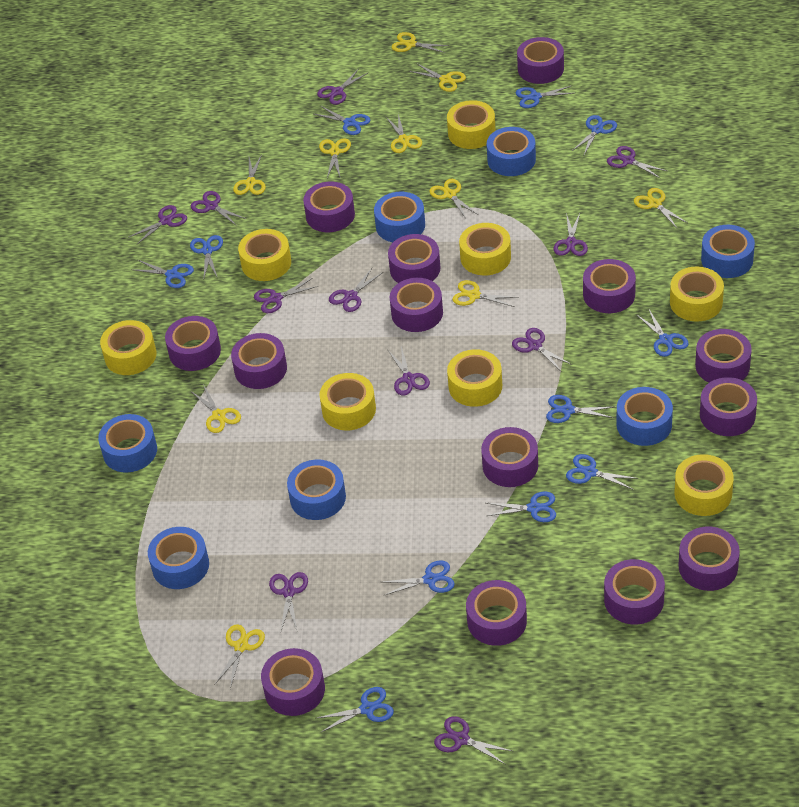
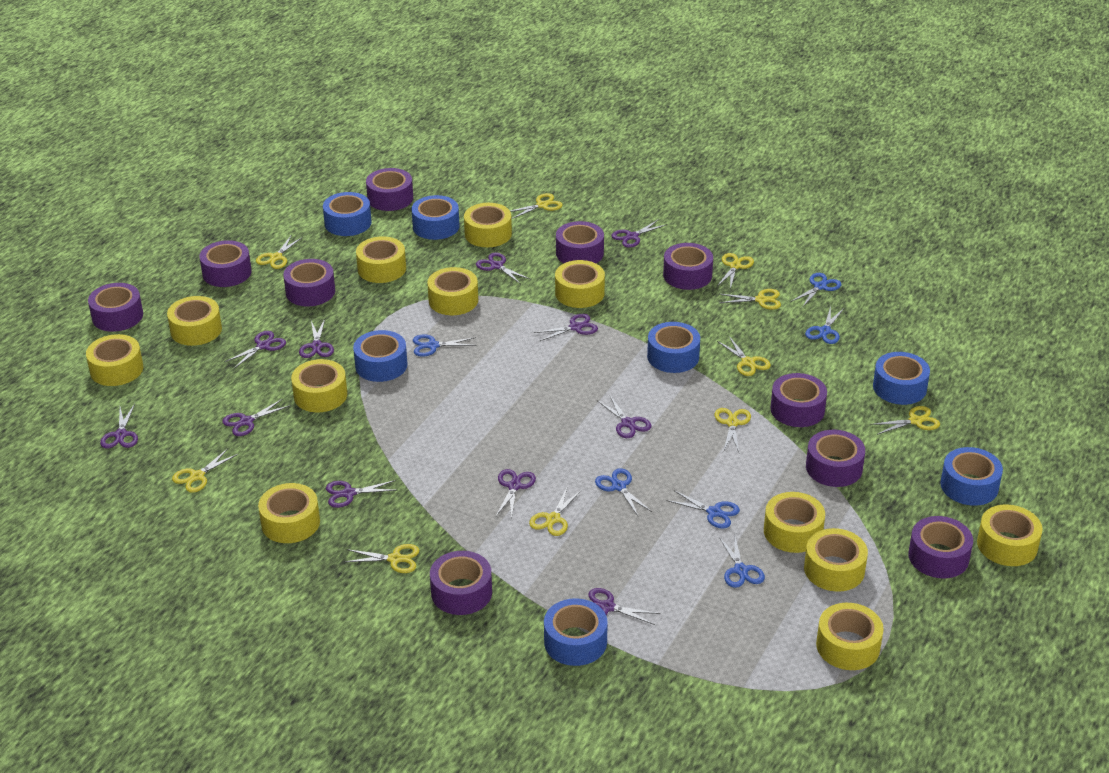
blue scissors: 11 -> 6
purple tape: 14 -> 10
yellow tape: 8 -> 12

